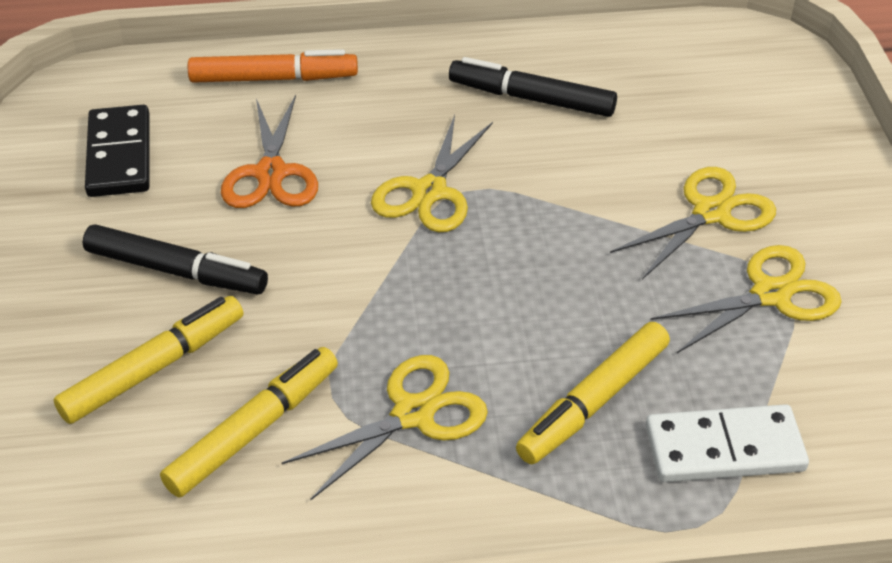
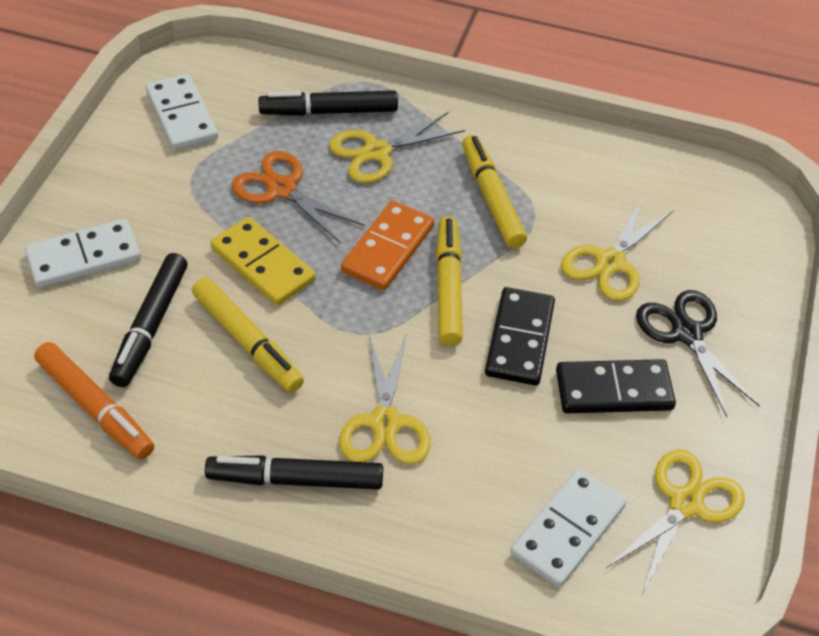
black domino: 1 -> 2
black marker: 2 -> 3
black scissors: 0 -> 1
orange domino: 0 -> 1
white domino: 1 -> 3
yellow domino: 0 -> 1

